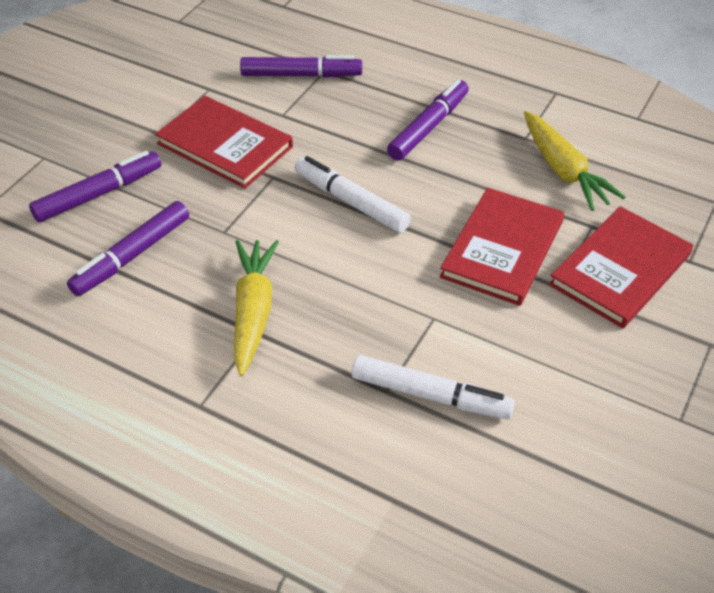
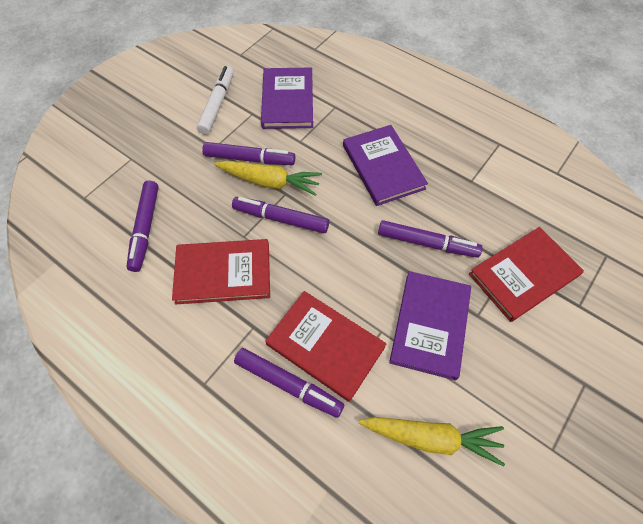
purple book: 0 -> 3
purple marker: 4 -> 5
white marker: 2 -> 1

